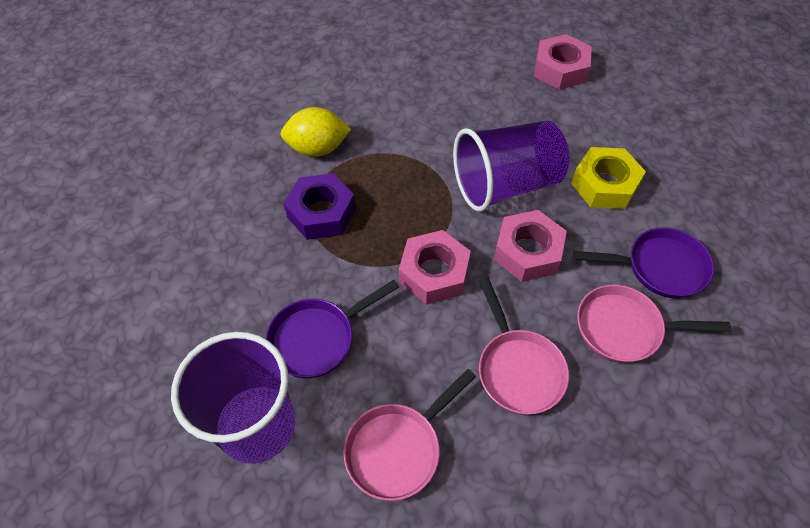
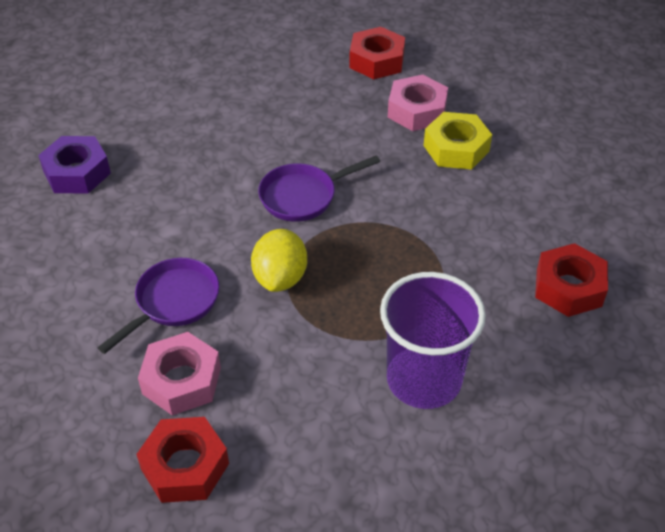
pink nut: 3 -> 2
pink pan: 3 -> 0
purple cup: 2 -> 1
red nut: 0 -> 3

